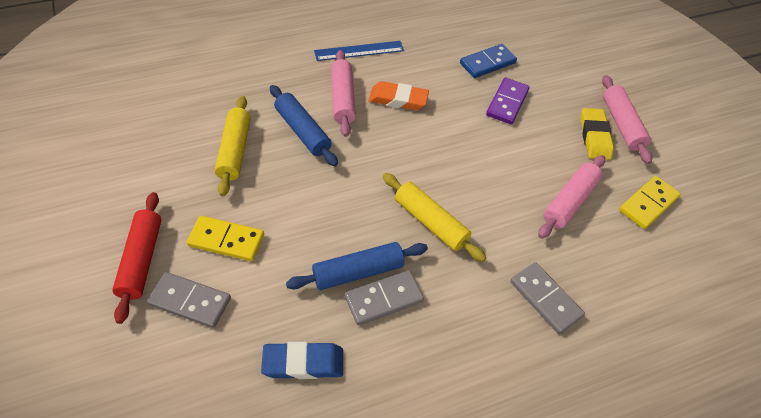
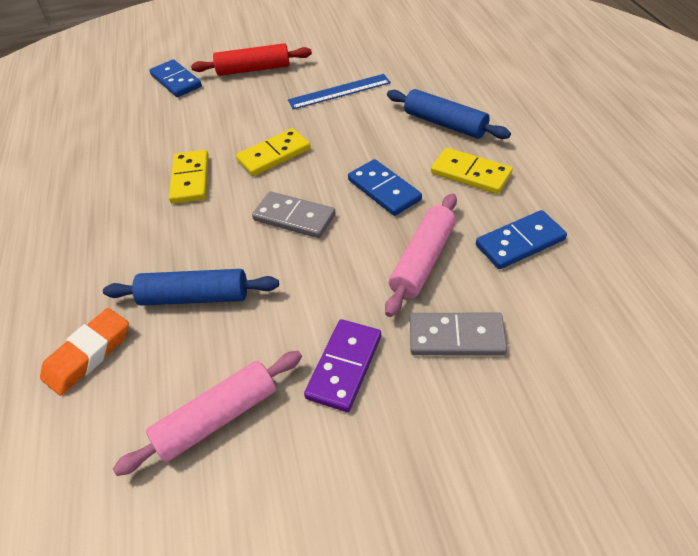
blue domino: 1 -> 3
blue eraser: 1 -> 0
grey domino: 3 -> 2
pink rolling pin: 3 -> 2
yellow domino: 2 -> 3
yellow eraser: 1 -> 0
yellow rolling pin: 2 -> 0

